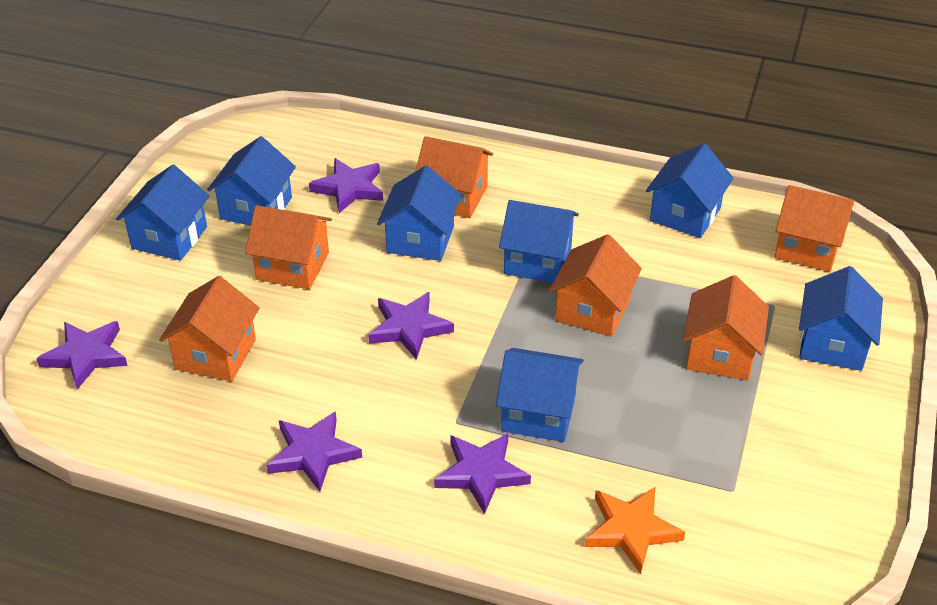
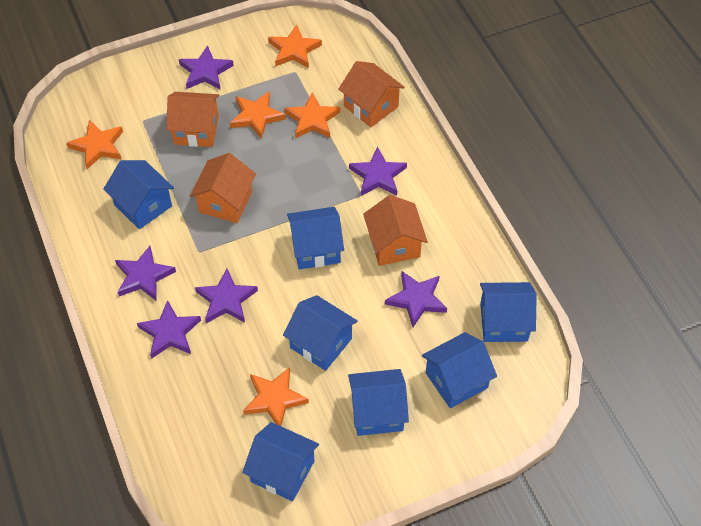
orange house: 6 -> 4
orange star: 1 -> 5
purple star: 5 -> 6

